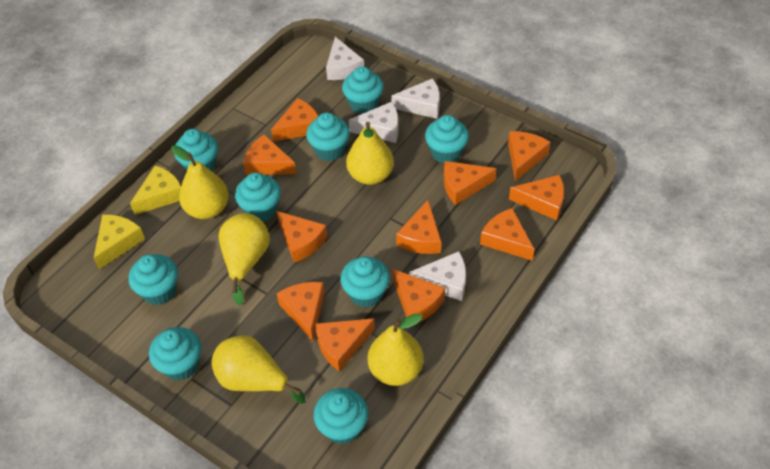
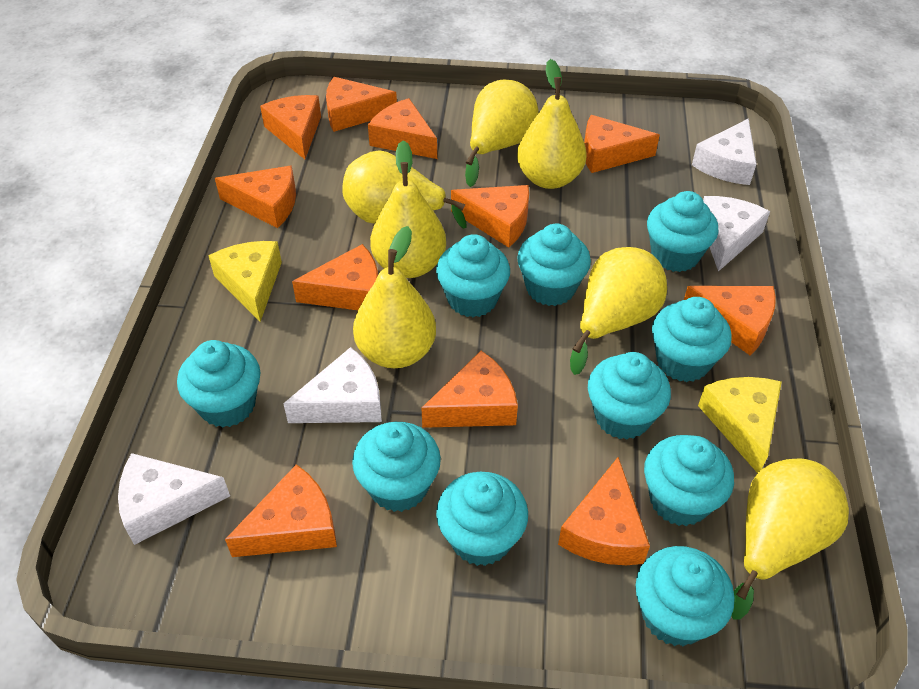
turquoise cupcake: 9 -> 10
yellow pear: 5 -> 7

